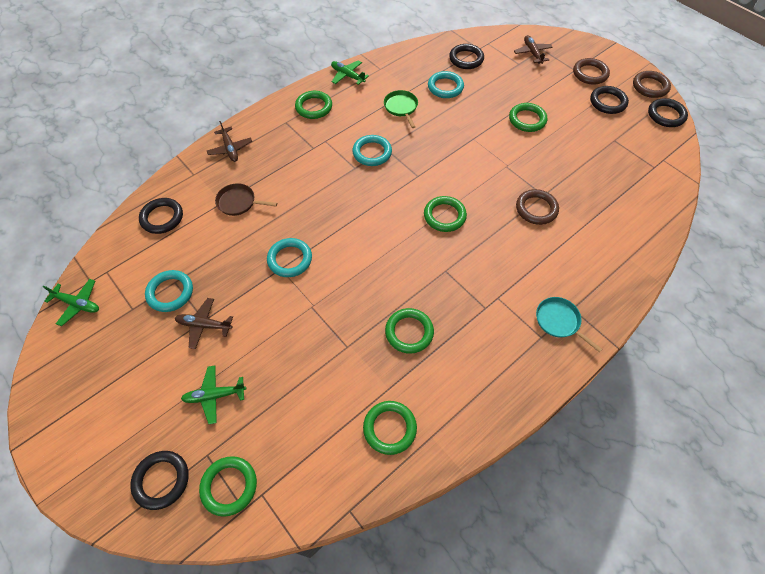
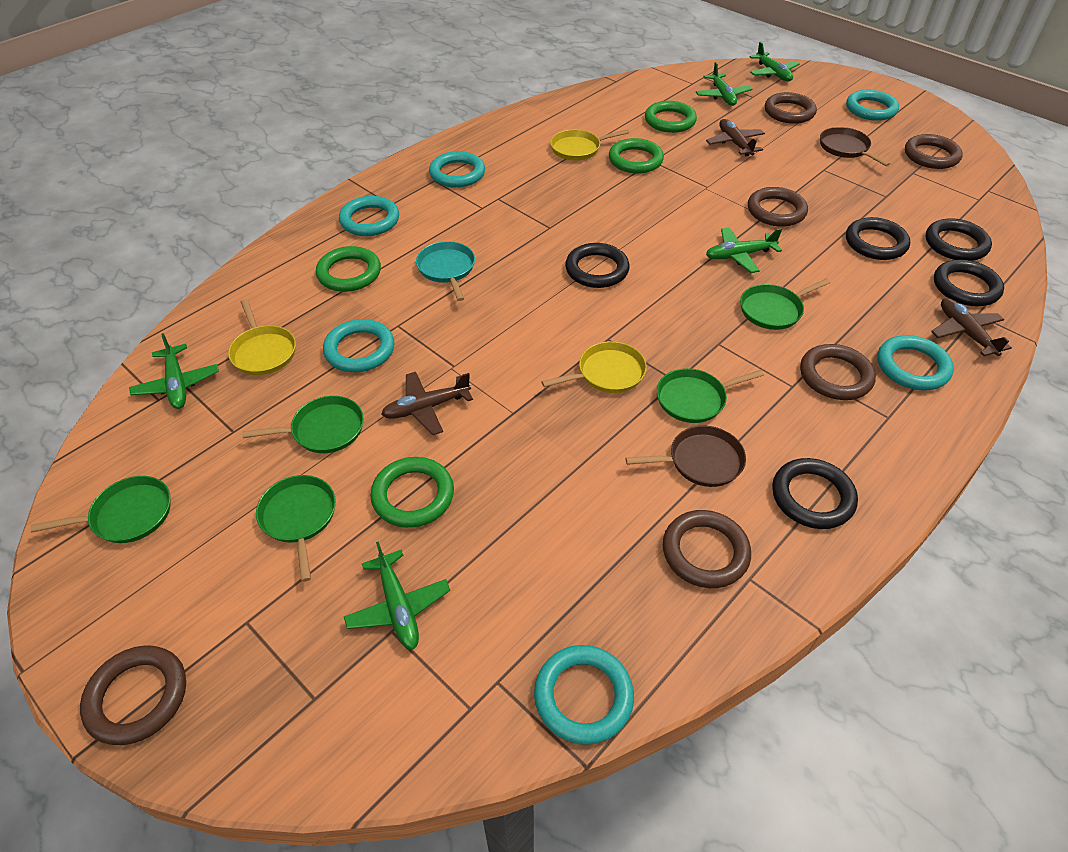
brown pan: 1 -> 2
brown ring: 3 -> 6
green pan: 1 -> 5
green plane: 3 -> 5
green ring: 6 -> 4
turquoise ring: 4 -> 6
yellow pan: 0 -> 3

